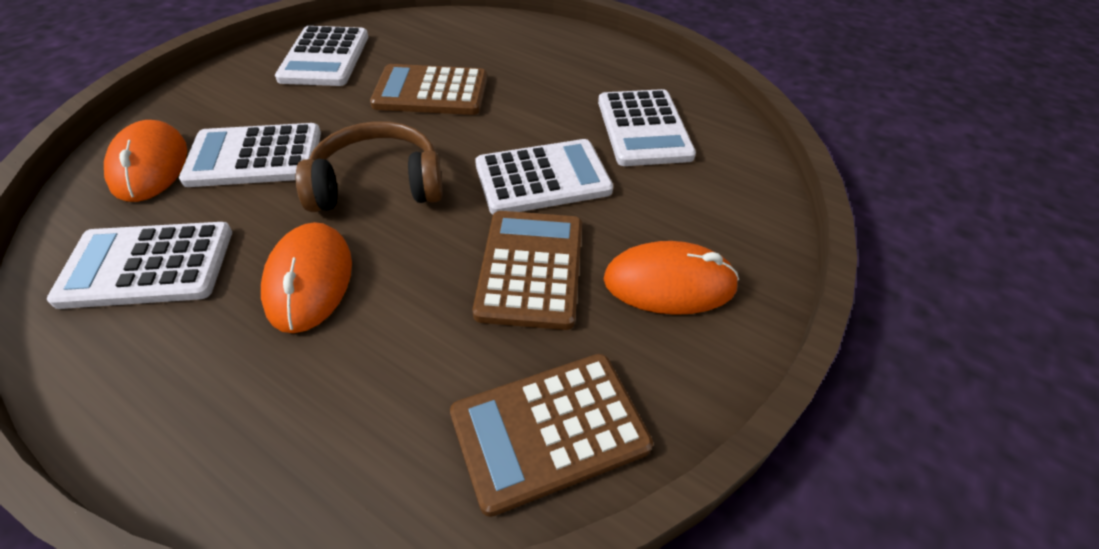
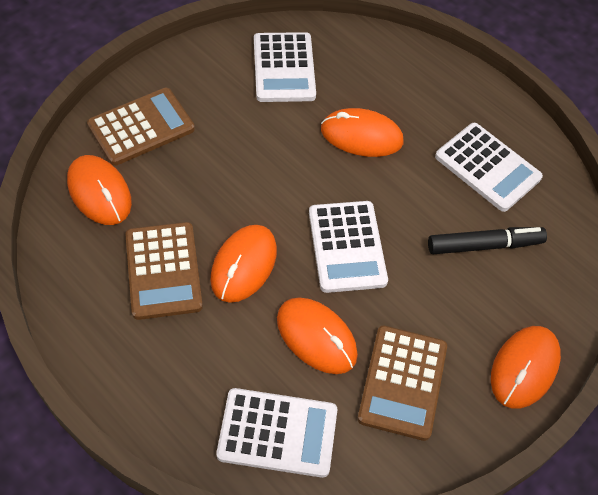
black marker: 0 -> 1
brown headphones: 1 -> 0
orange mouse: 3 -> 5
white calculator: 5 -> 4

